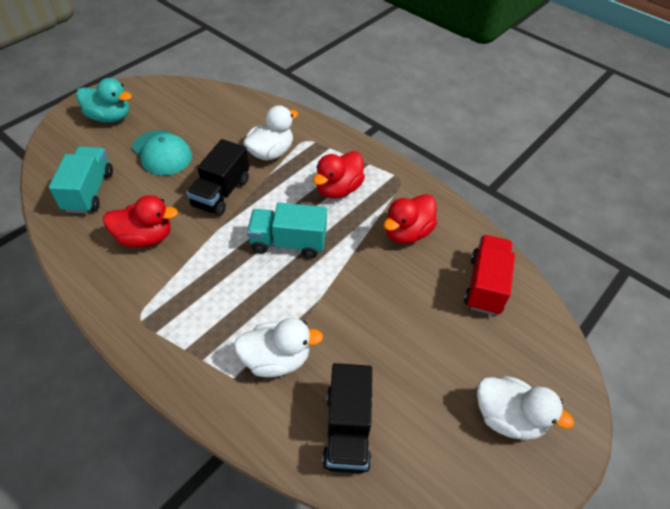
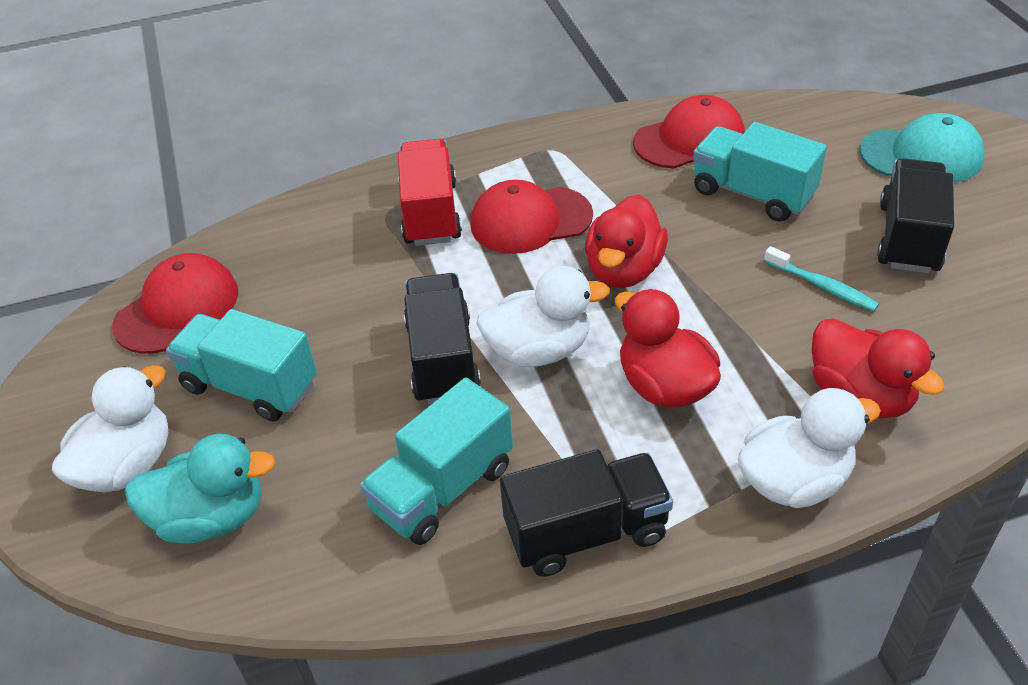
black truck: 2 -> 3
red cap: 0 -> 3
turquoise toothbrush: 0 -> 1
turquoise truck: 2 -> 3

